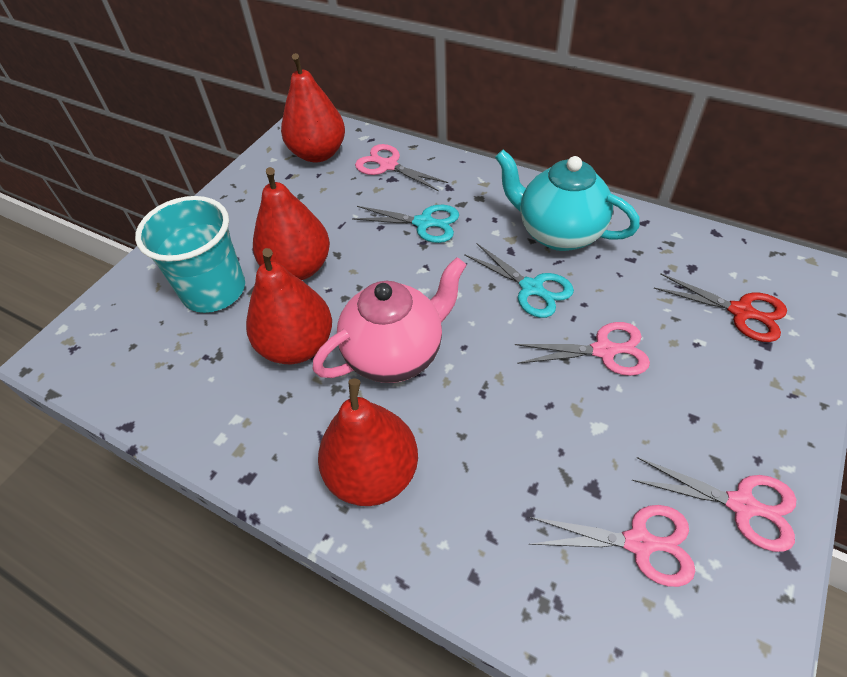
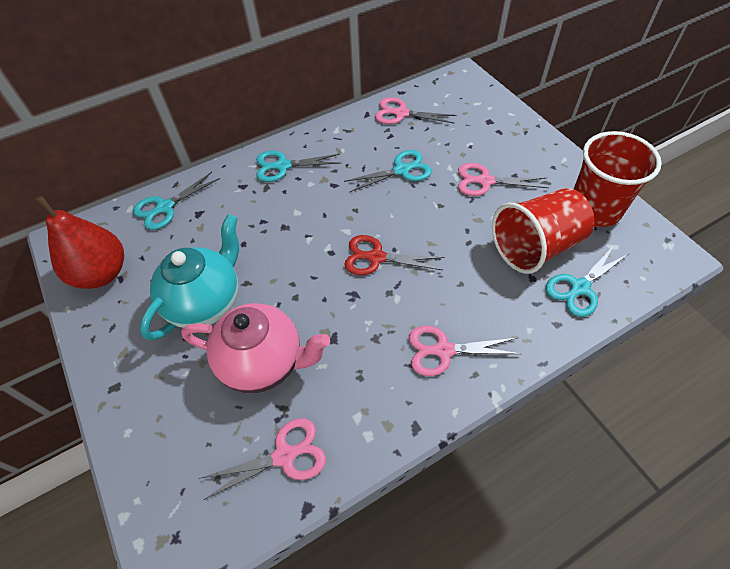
red cup: 0 -> 2
red pear: 4 -> 1
turquoise cup: 1 -> 0
turquoise scissors: 2 -> 4

